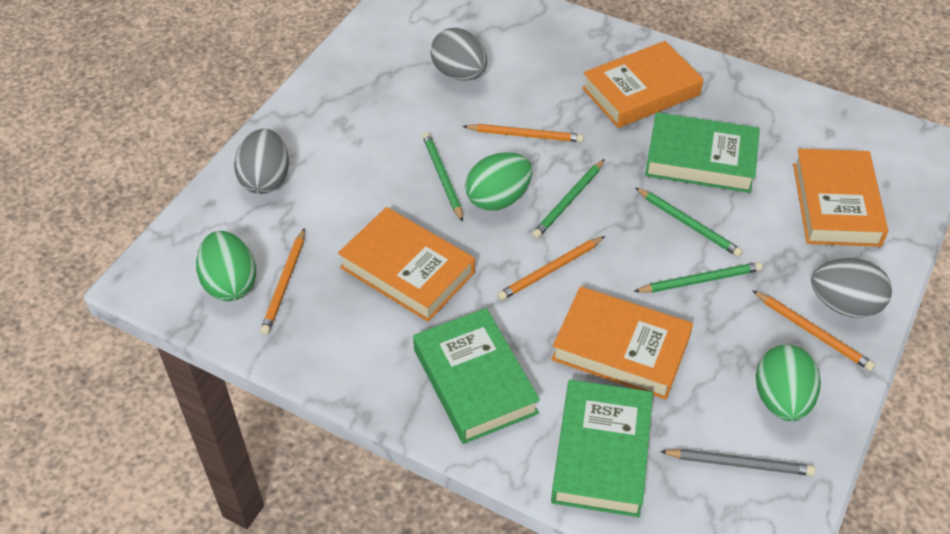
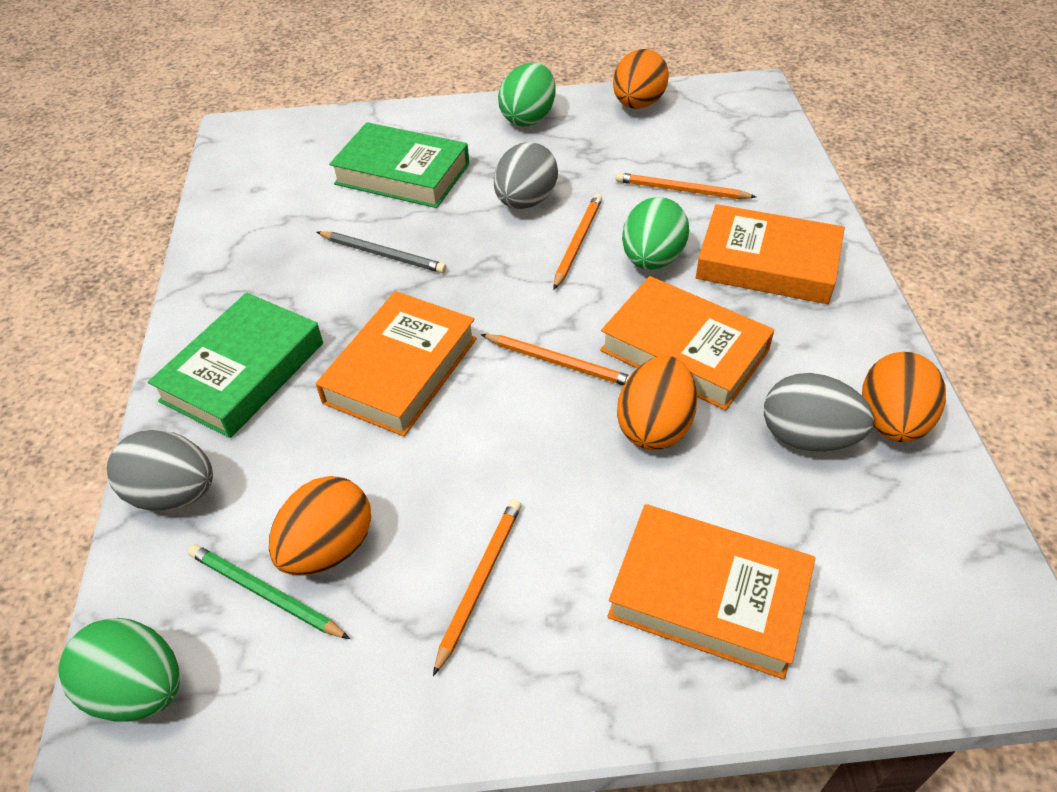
green book: 3 -> 2
green pencil: 4 -> 1
orange egg: 0 -> 4

